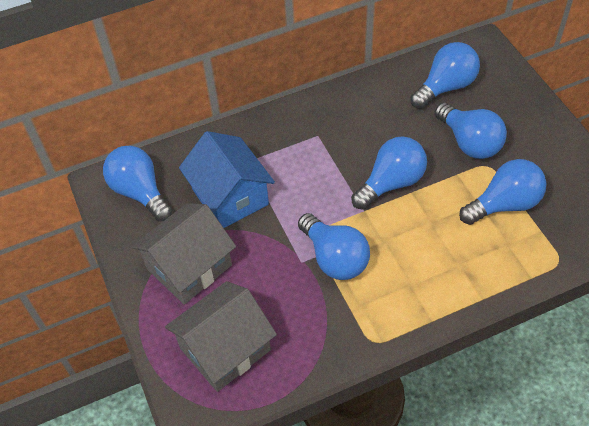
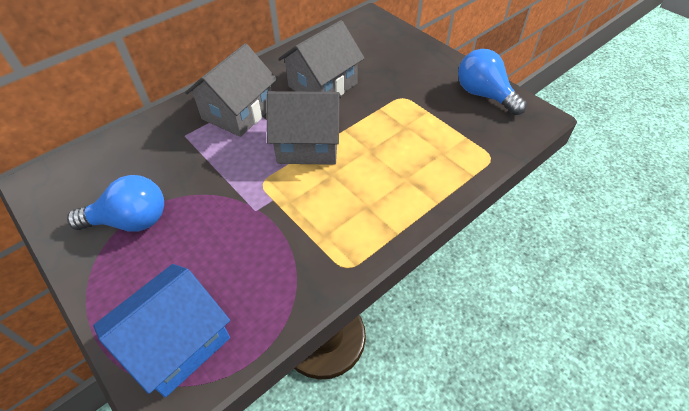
blue light bulb: 6 -> 2
grey house: 2 -> 3

